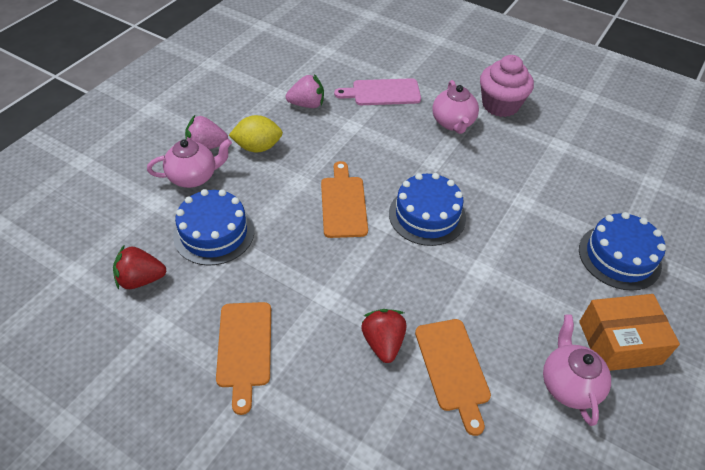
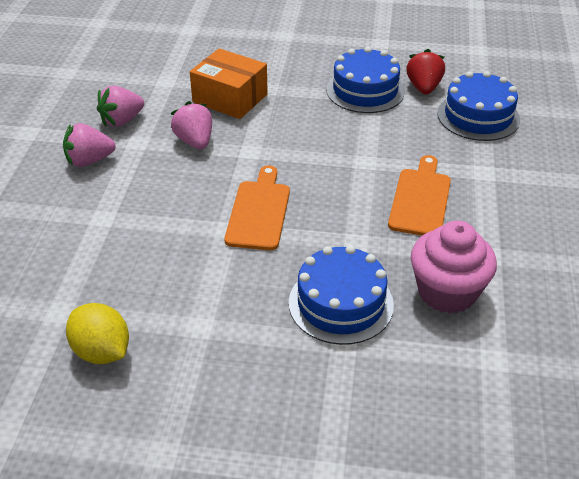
orange cutting board: 3 -> 2
pink cutting board: 1 -> 0
pink strawberry: 2 -> 3
pink teapot: 3 -> 0
red strawberry: 2 -> 1

